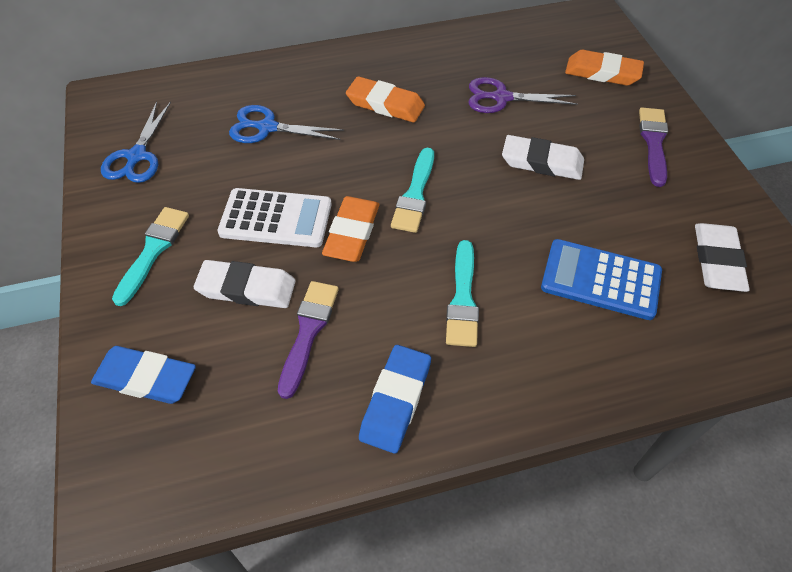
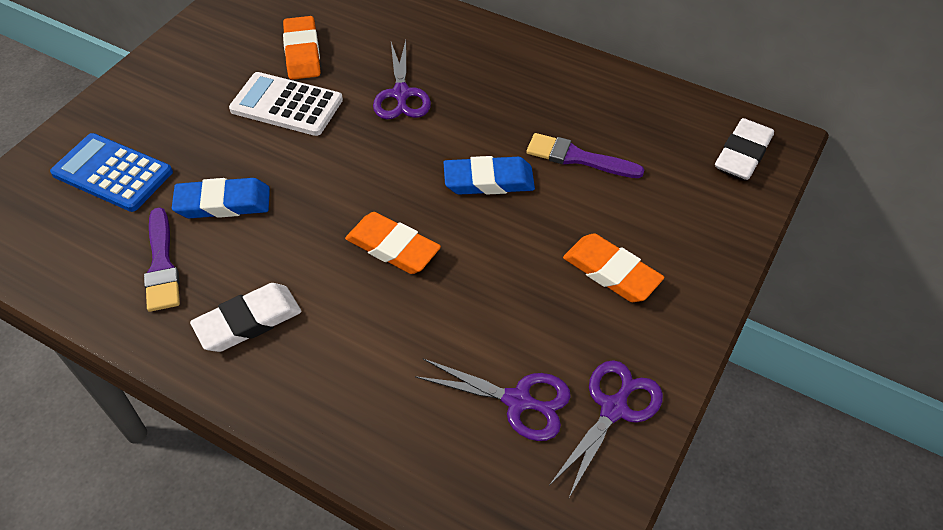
blue scissors: 2 -> 0
purple scissors: 1 -> 3
turquoise brush: 3 -> 0
white eraser: 3 -> 2

